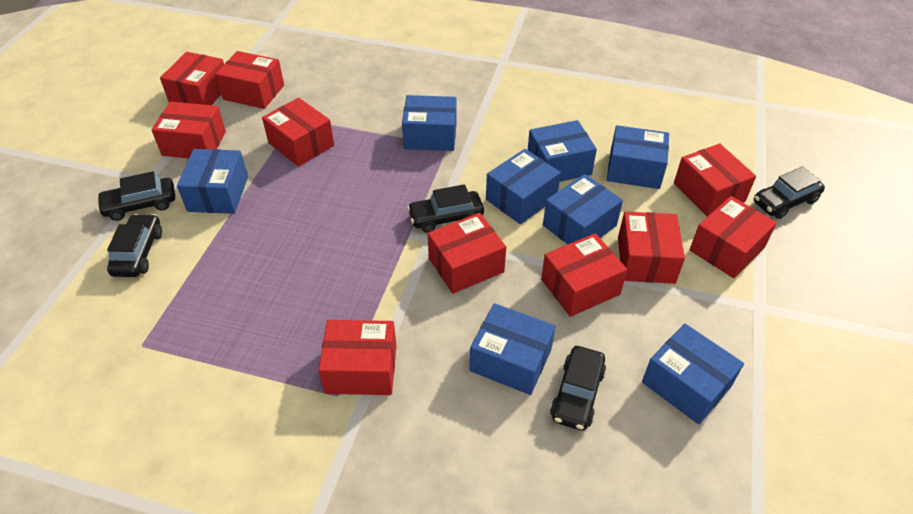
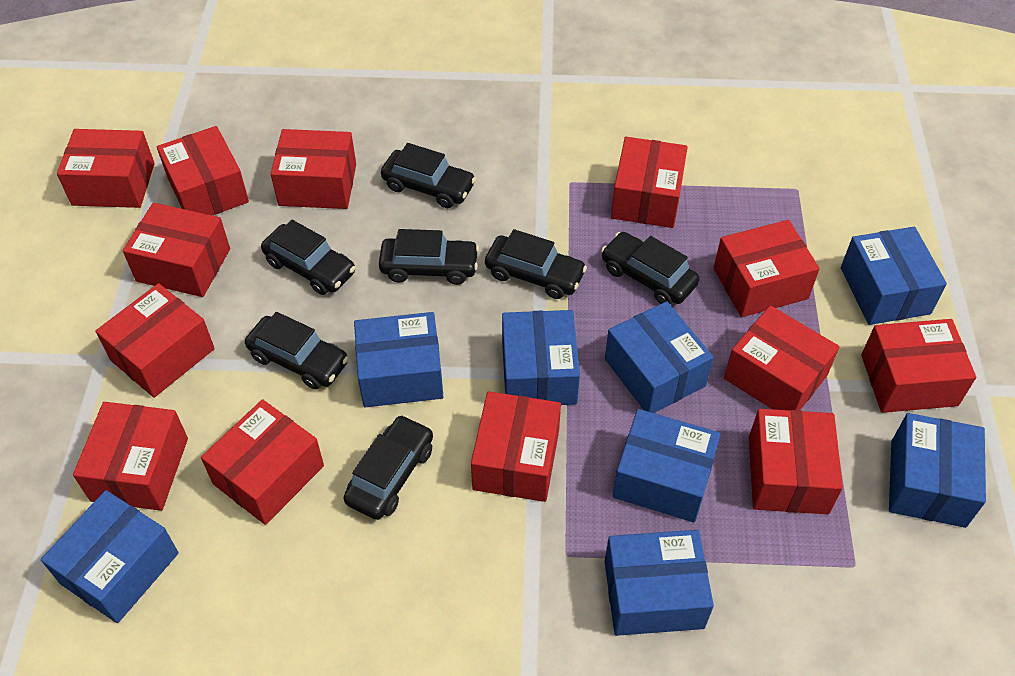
black car: 5 -> 7
red box: 10 -> 13

